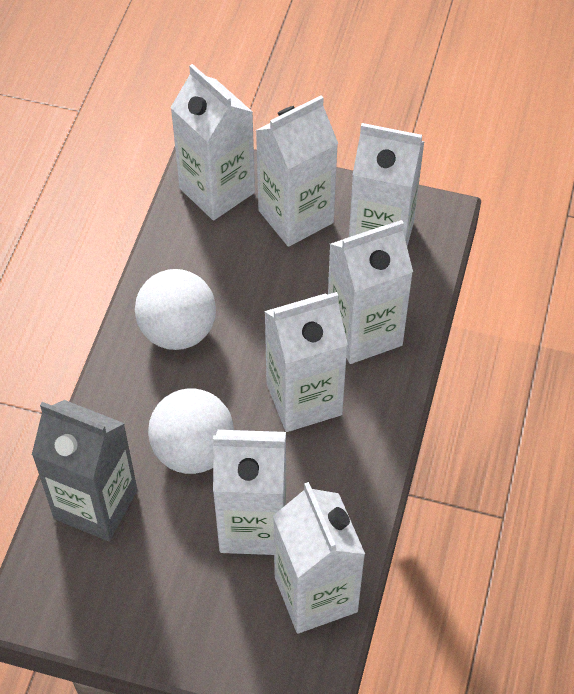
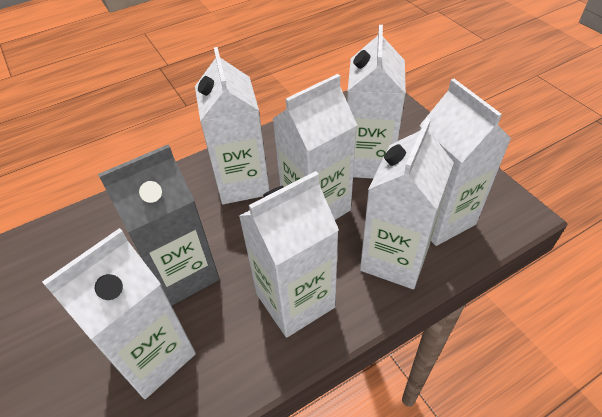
white ball: 2 -> 0

